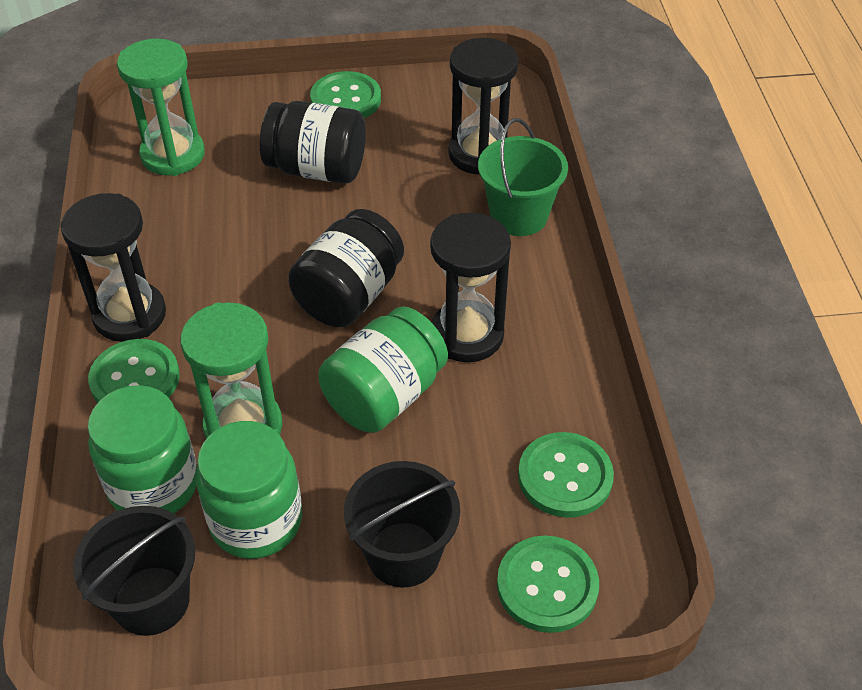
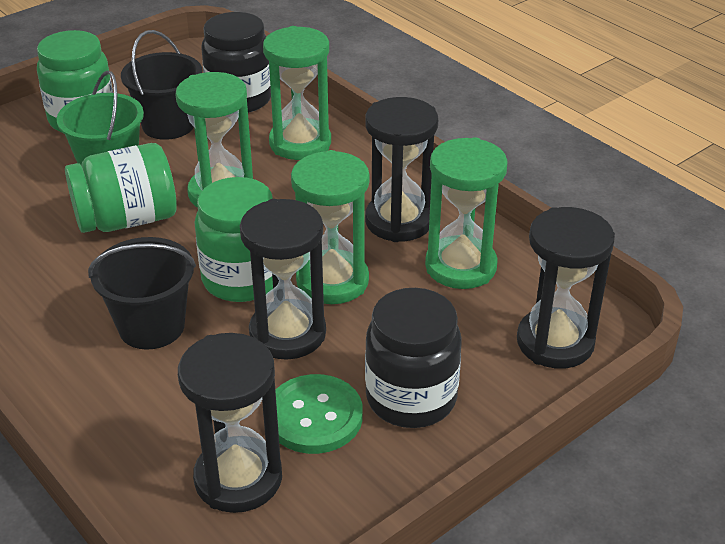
black hourglass: 3 -> 4
green button: 4 -> 1
green hourglass: 2 -> 4

